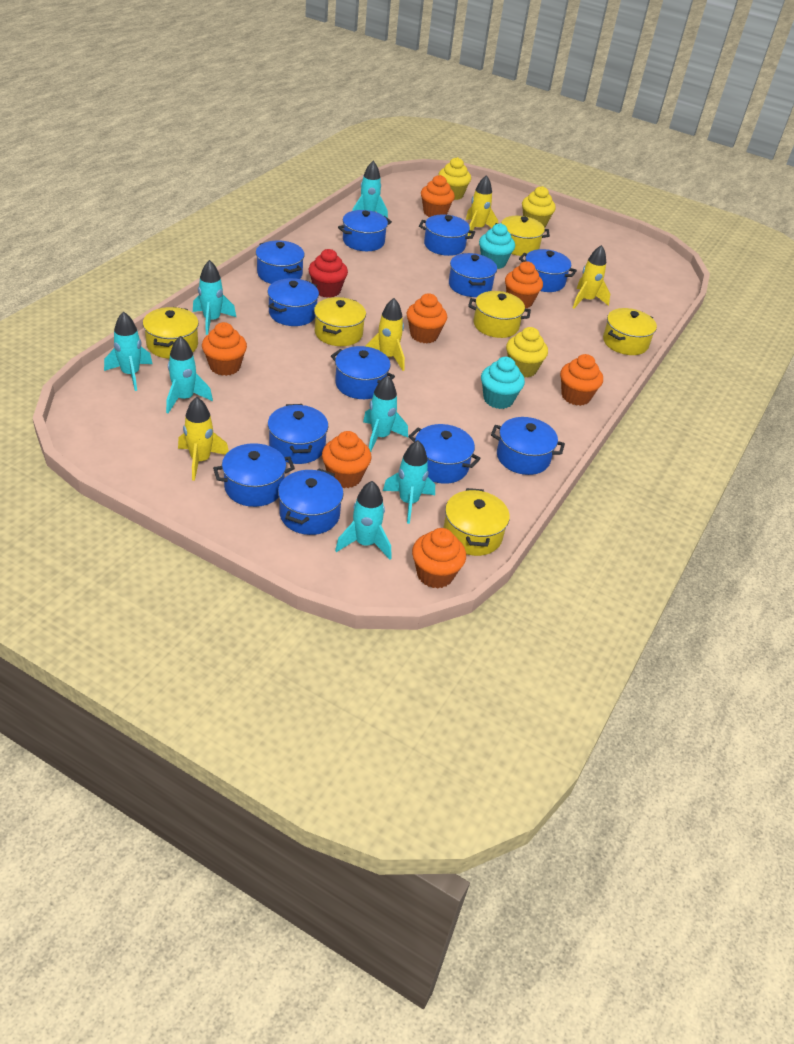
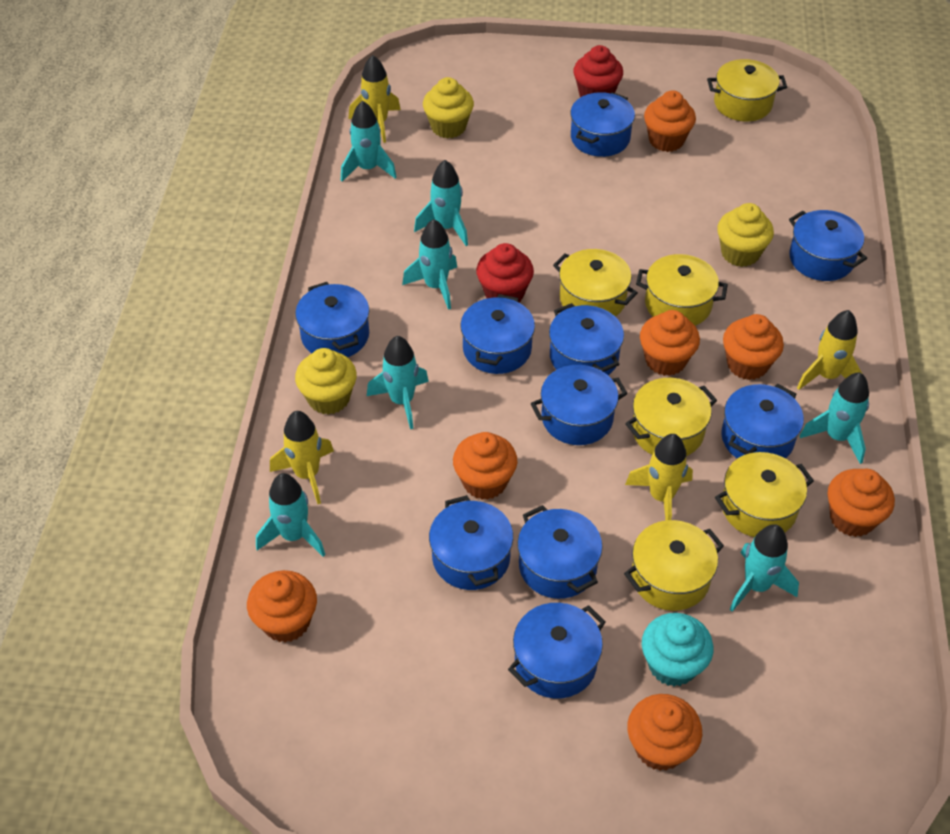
blue pot: 12 -> 10
red cupcake: 1 -> 2
turquoise cupcake: 2 -> 1

